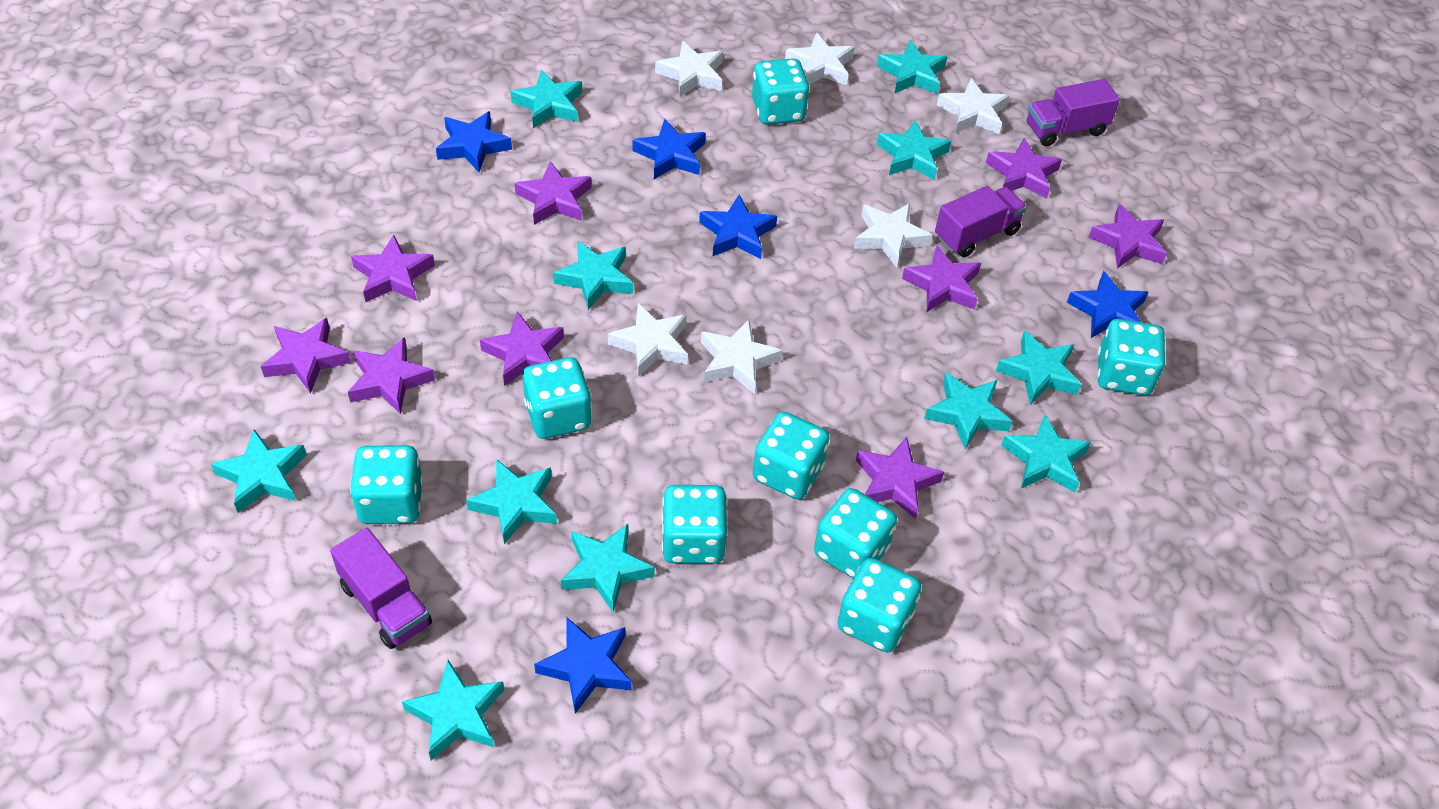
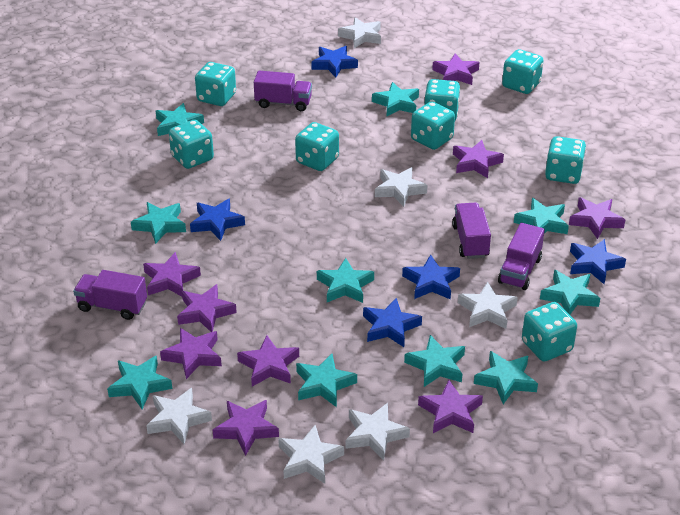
purple truck: 3 -> 4
turquoise star: 11 -> 10

